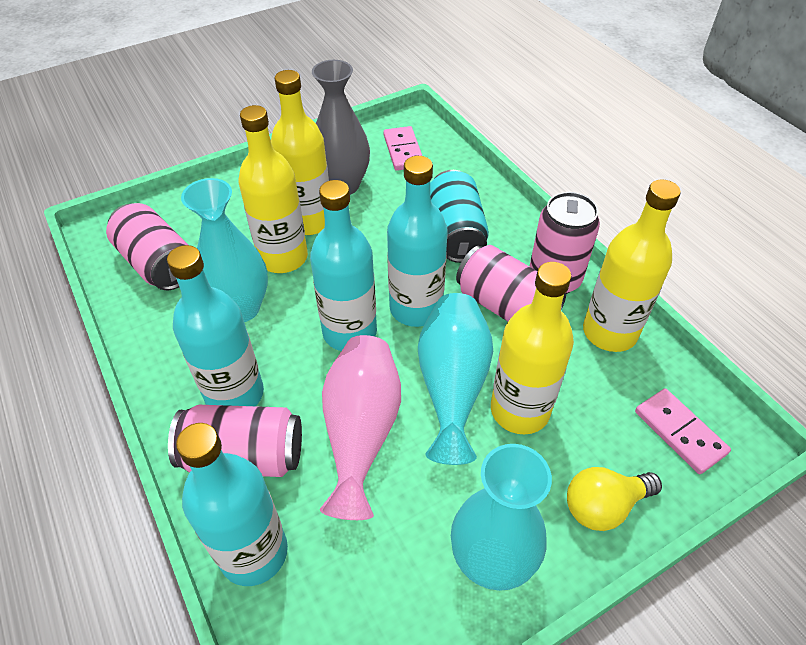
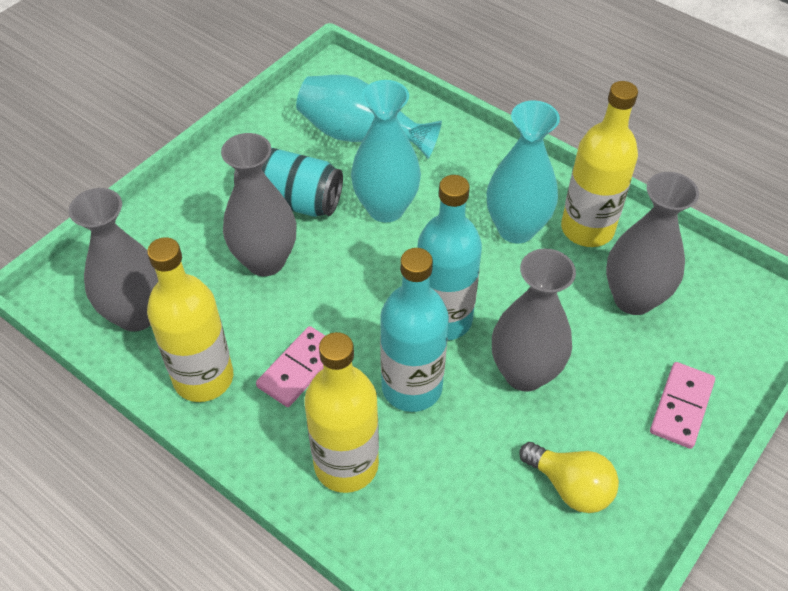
grey vase: 1 -> 4
pink can: 4 -> 0
pink vase: 1 -> 0
turquoise bottle: 4 -> 2
yellow bottle: 4 -> 3

